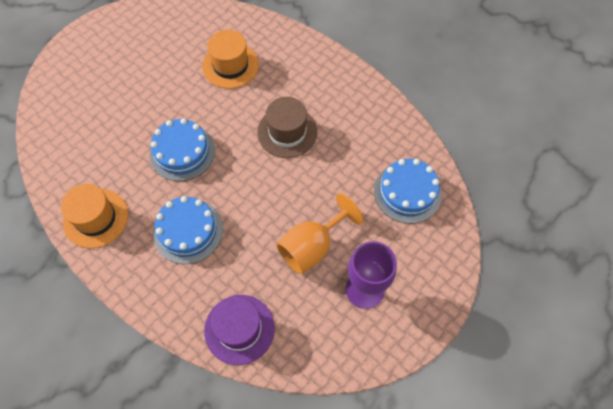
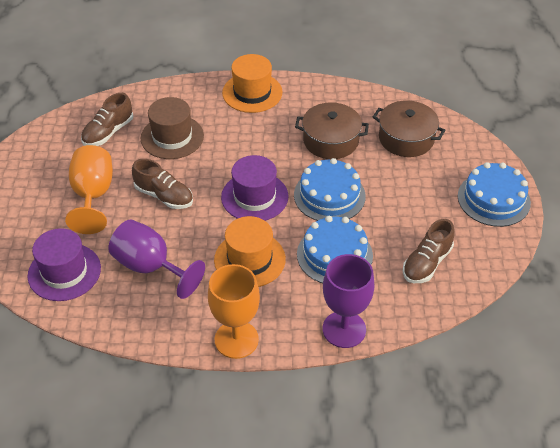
brown pot: 0 -> 2
brown shoe: 0 -> 3
orange goblet: 1 -> 2
purple goblet: 1 -> 2
purple hat: 1 -> 2

